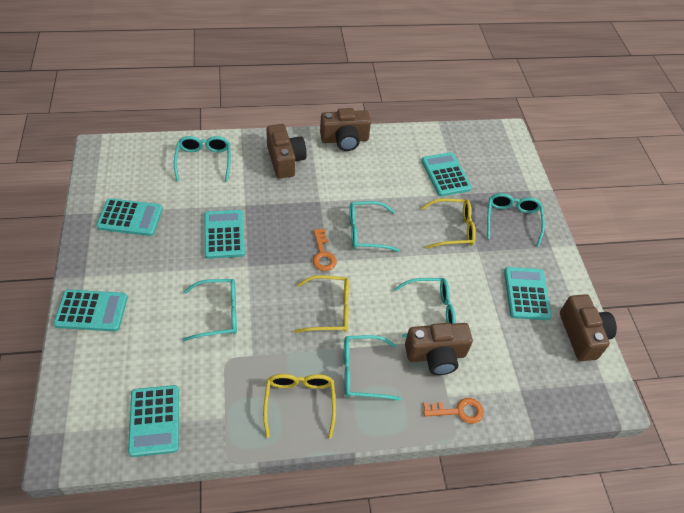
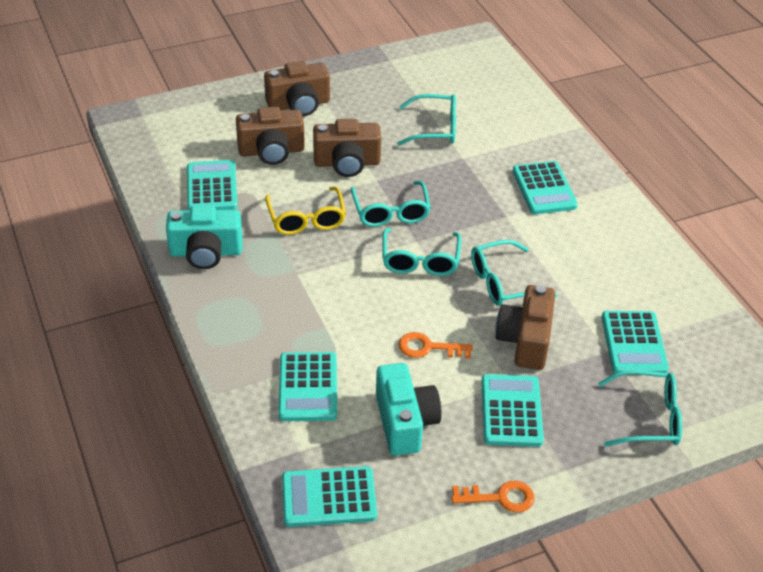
turquoise camera: 0 -> 2
turquoise glasses: 6 -> 5
yellow glasses: 3 -> 1

